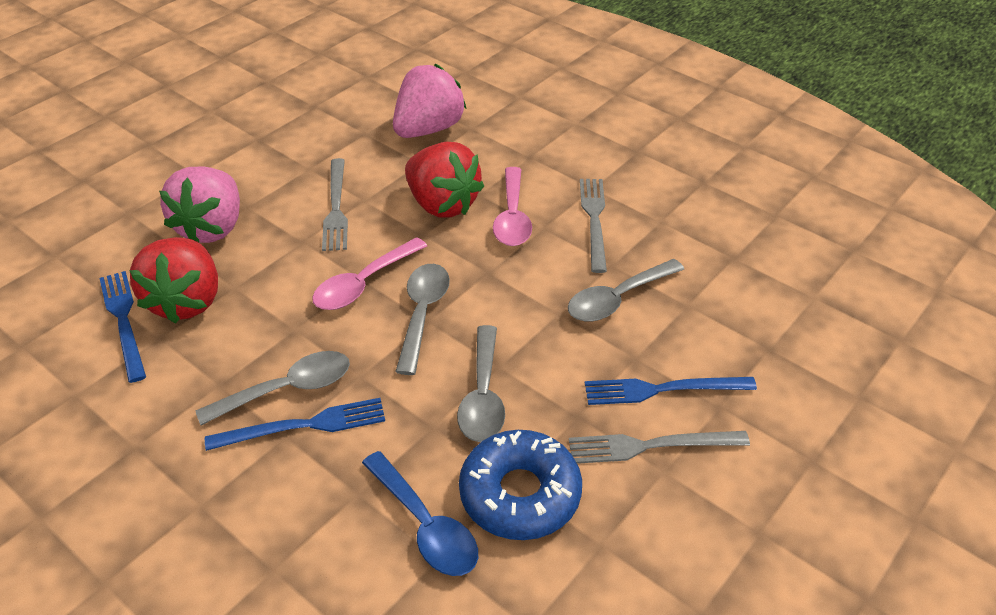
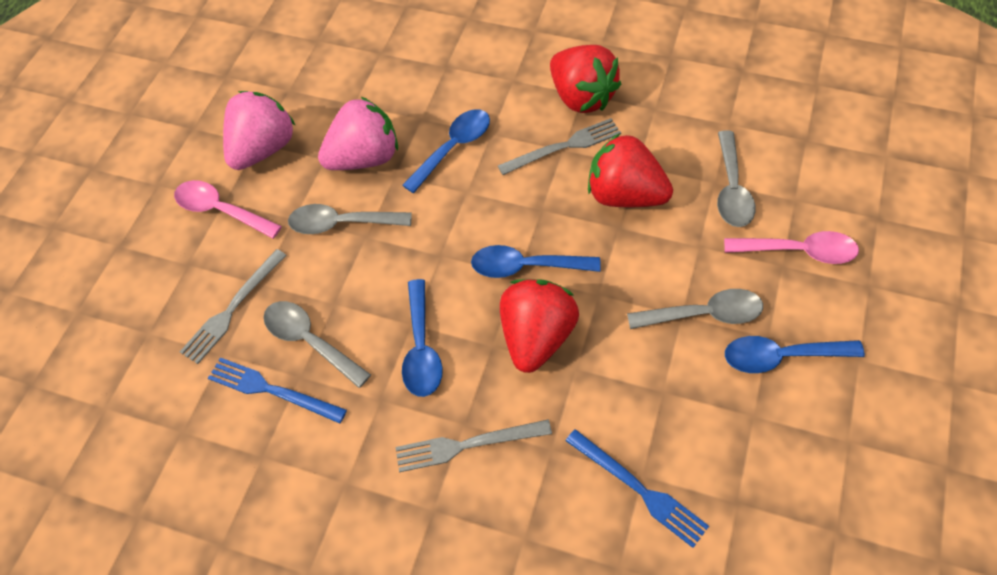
blue donut: 1 -> 0
blue fork: 3 -> 2
blue spoon: 1 -> 4
red strawberry: 2 -> 3

